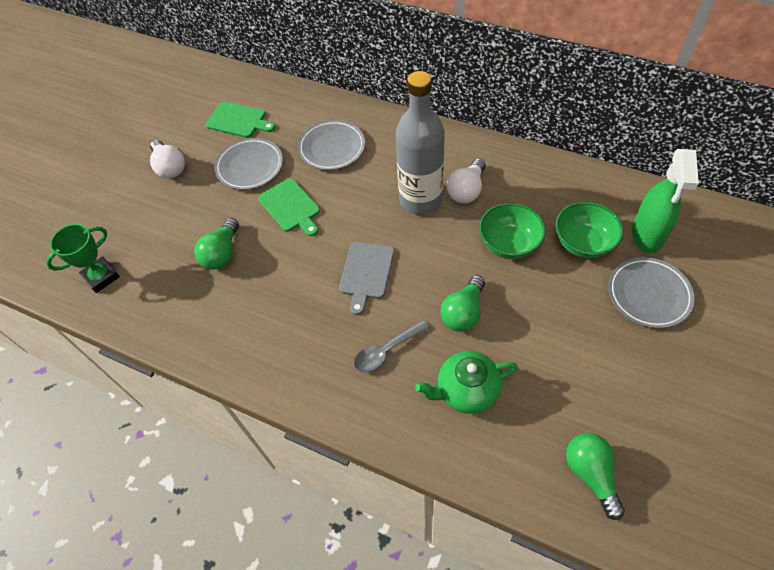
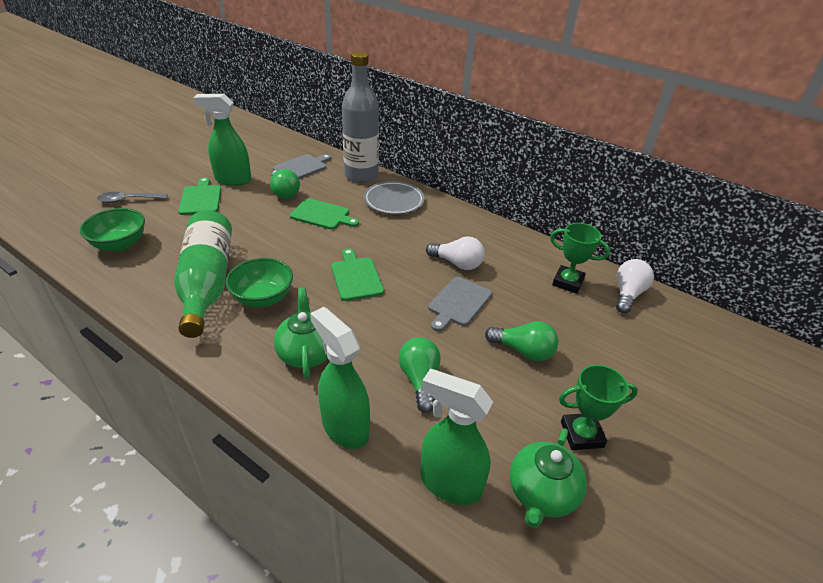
green bottle: 0 -> 1
green cutting board: 2 -> 3
green spray bottle: 1 -> 3
green teapot: 1 -> 2
green trophy: 1 -> 2
grey cutting board: 1 -> 2
grey plate: 3 -> 1

